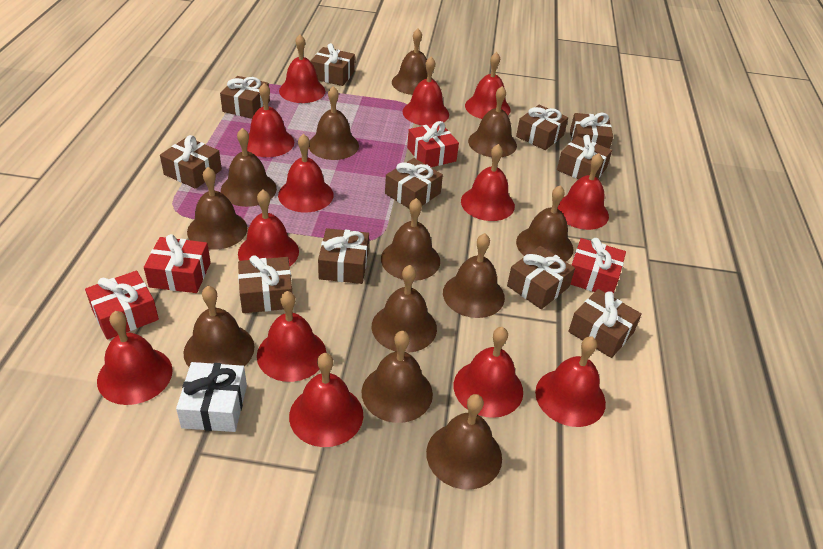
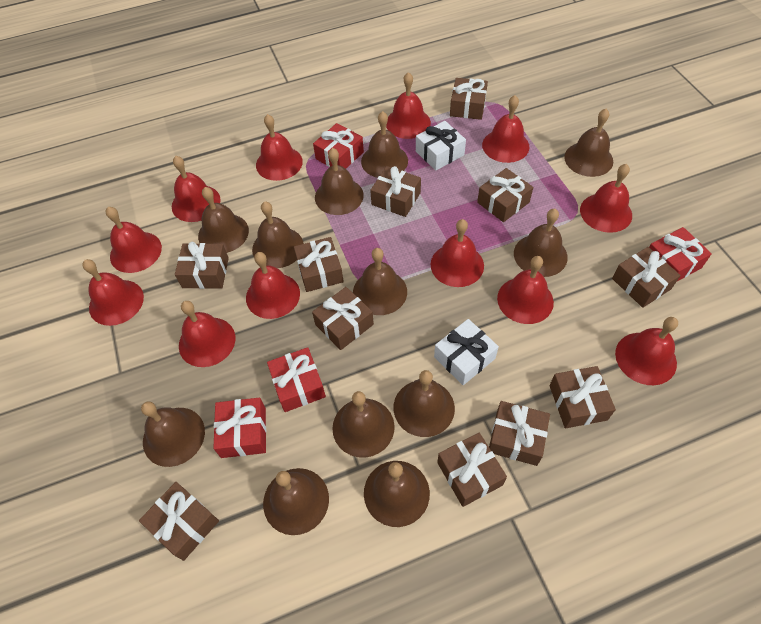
red bell: 13 -> 12
white gift: 1 -> 2

